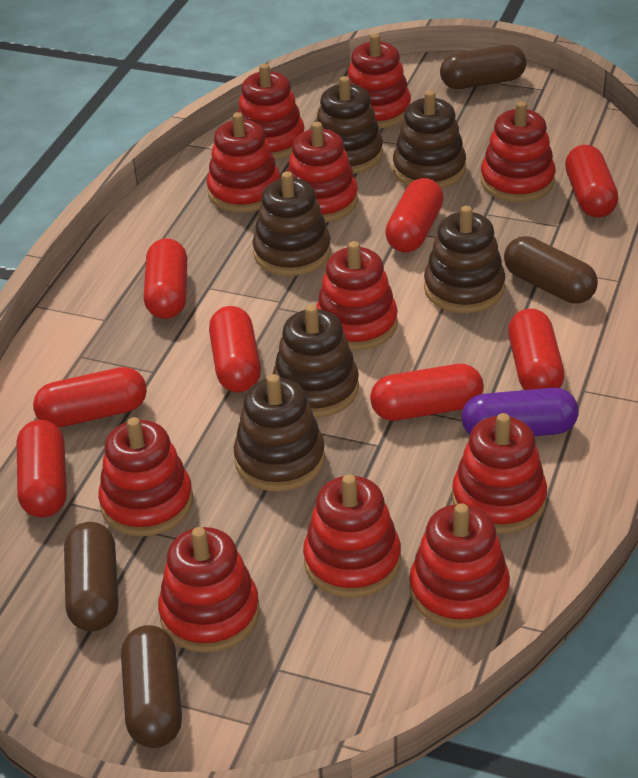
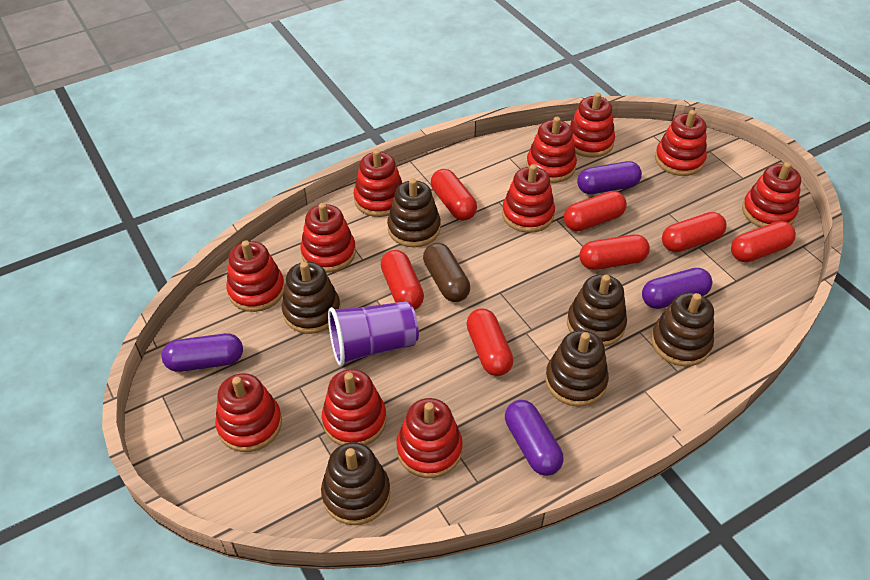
brown capsule: 4 -> 1
purple capsule: 1 -> 4
purple cup: 0 -> 1
red capsule: 8 -> 7

